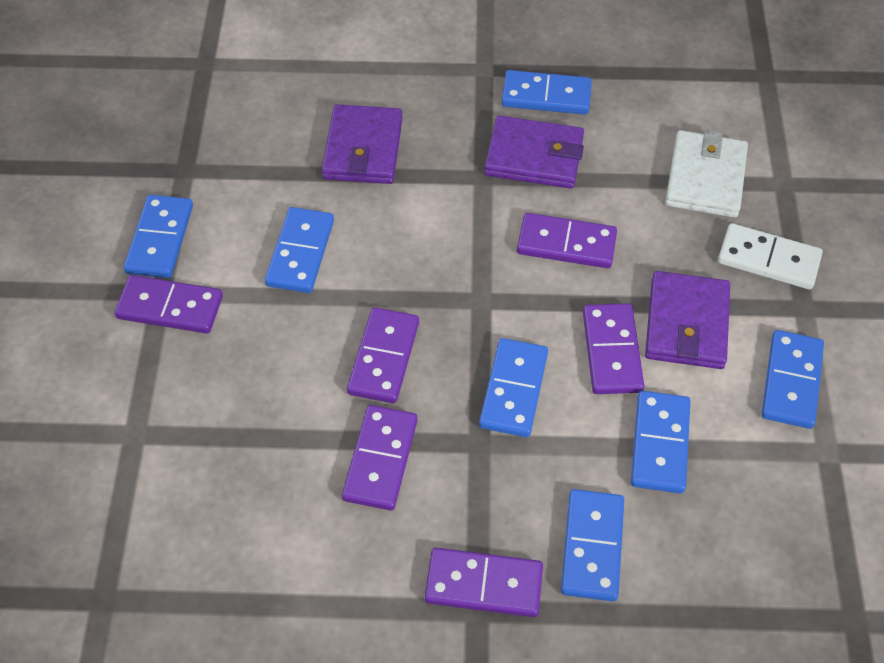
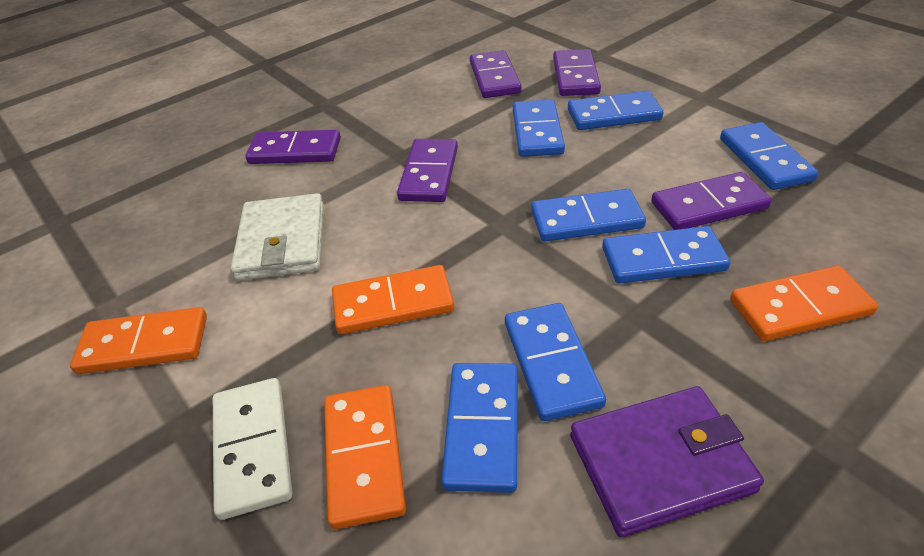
orange domino: 0 -> 4
purple domino: 6 -> 5
purple wallet: 3 -> 1

